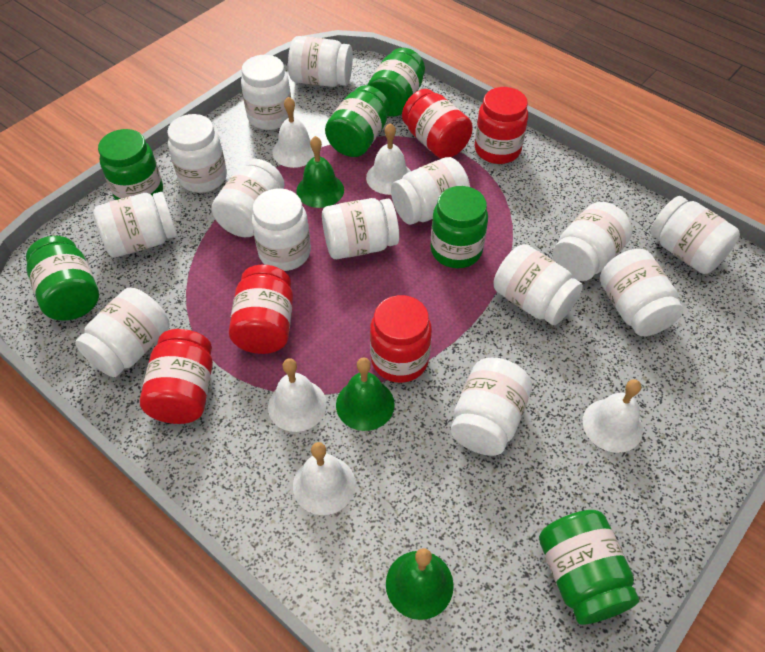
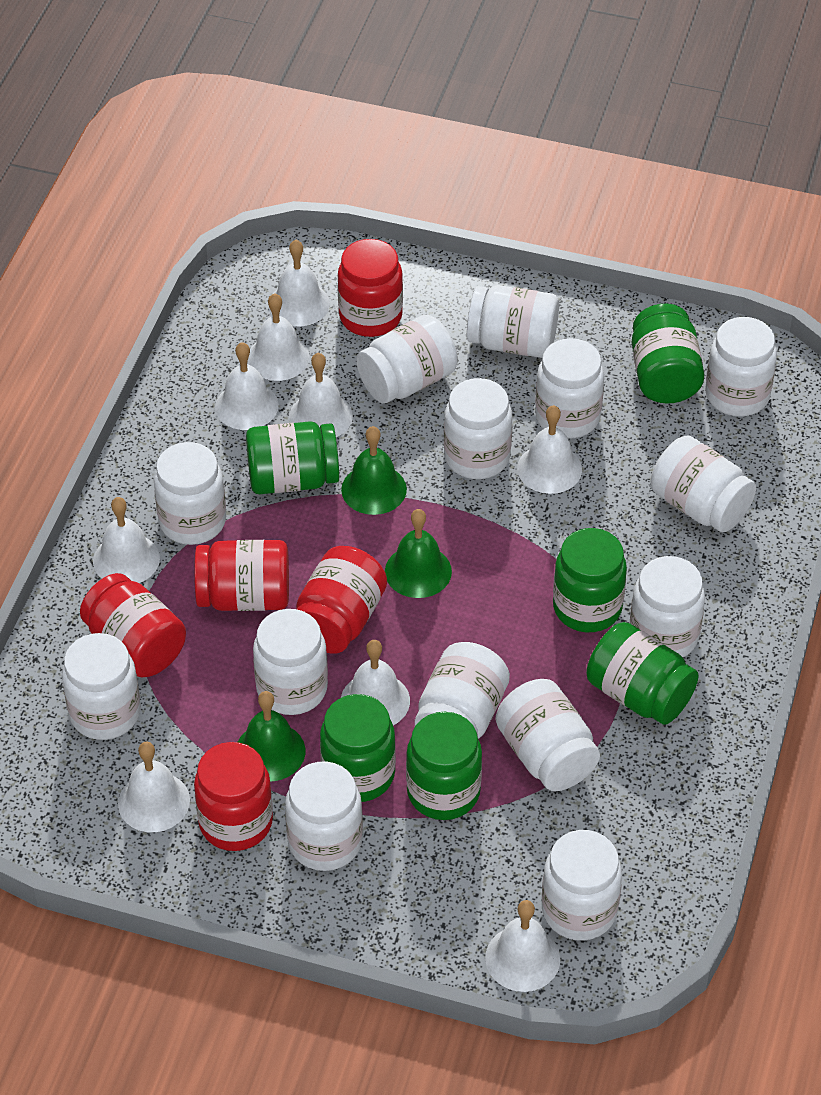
white bell: 5 -> 9

